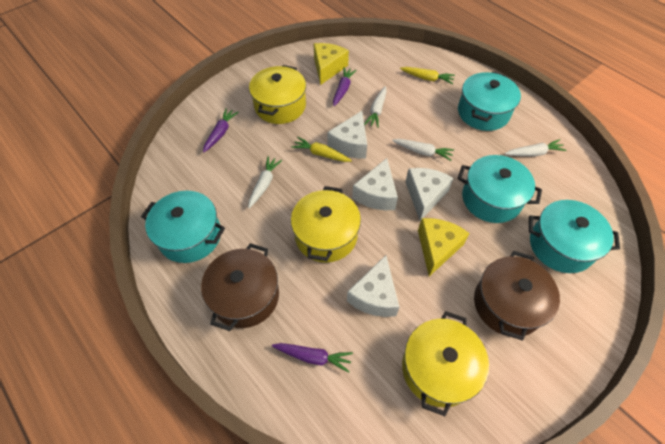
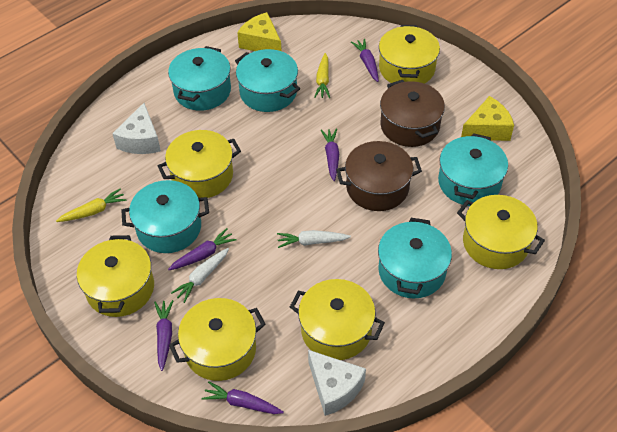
purple carrot: 3 -> 5
turquoise pot: 4 -> 5
white carrot: 4 -> 2
white cheese: 4 -> 2
yellow pot: 3 -> 6

